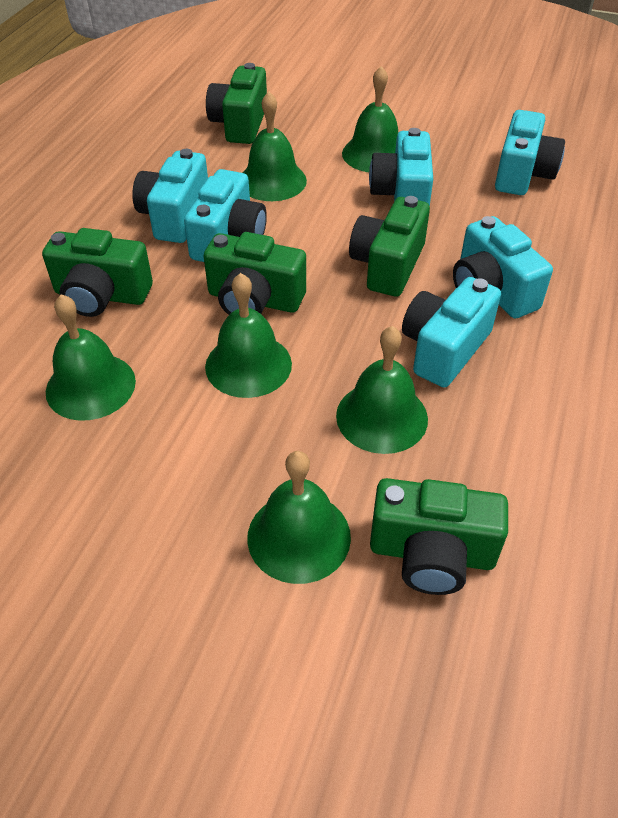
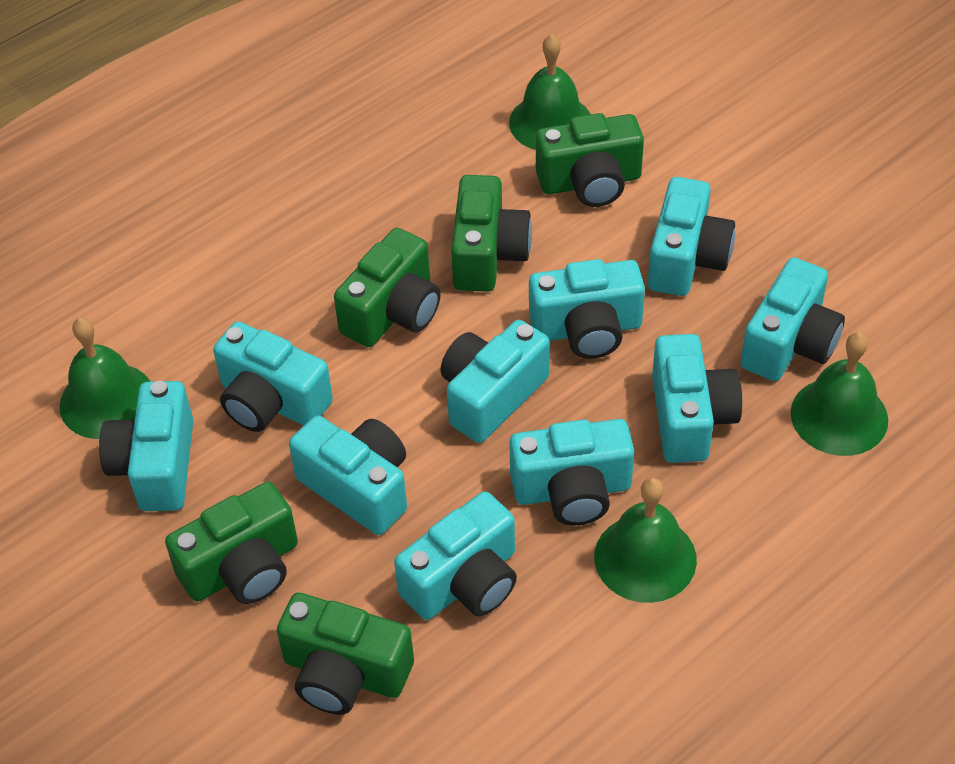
green bell: 6 -> 4
turquoise camera: 6 -> 10

